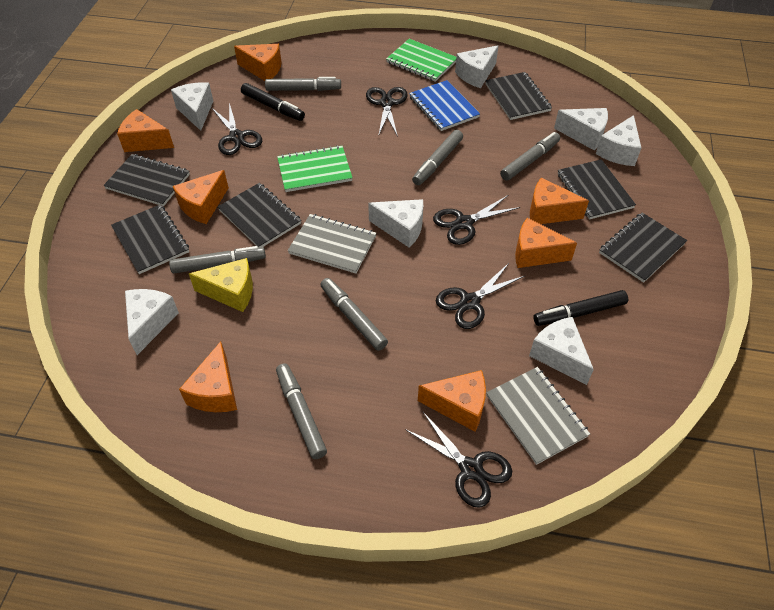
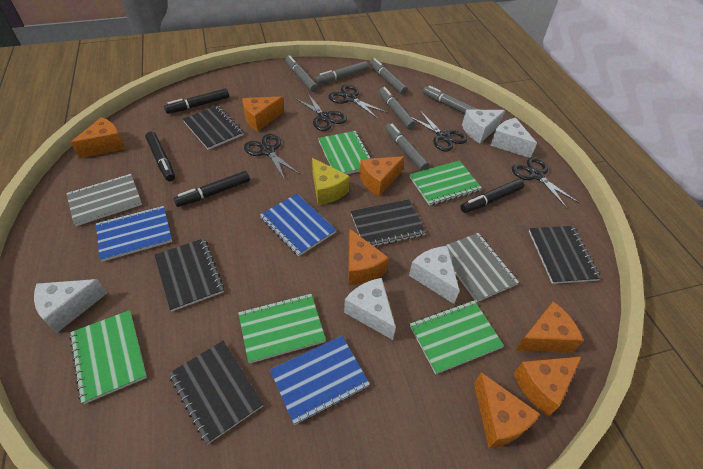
black marker: 2 -> 4
black notebook: 6 -> 5
blue notebook: 1 -> 3
green notebook: 2 -> 5
white cheese: 7 -> 5

